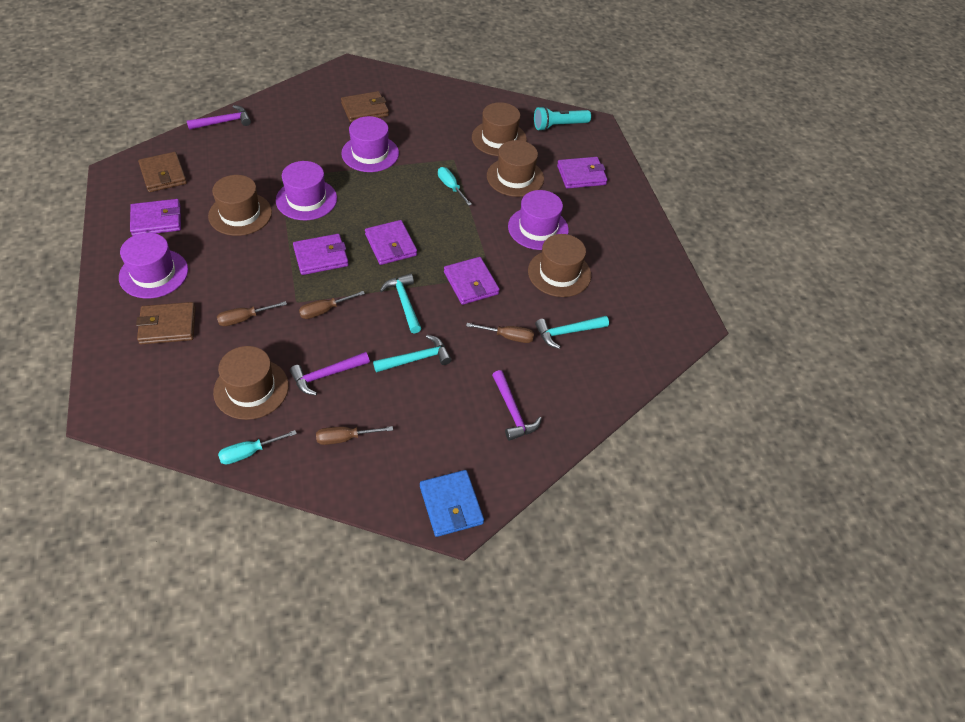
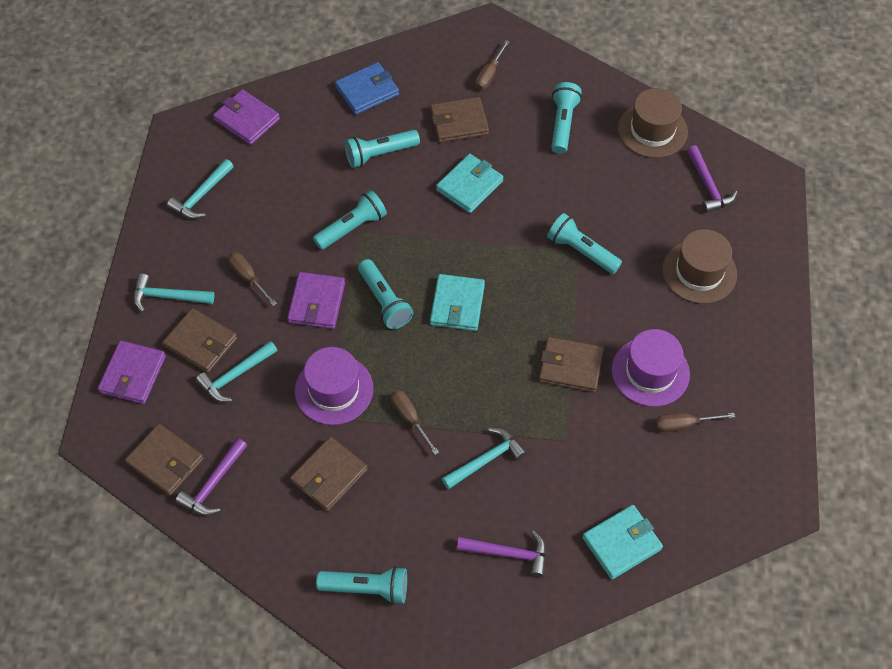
brown hat: 5 -> 2
brown wallet: 3 -> 5
purple hat: 4 -> 2
purple wallet: 5 -> 3
turquoise flashlight: 1 -> 6
turquoise hammer: 3 -> 4
turquoise screwdriver: 2 -> 0
turquoise wallet: 0 -> 3

